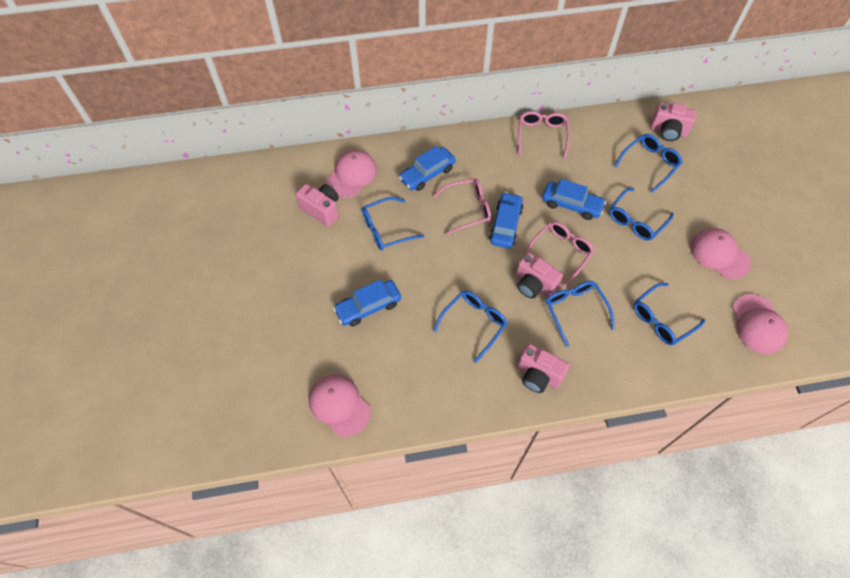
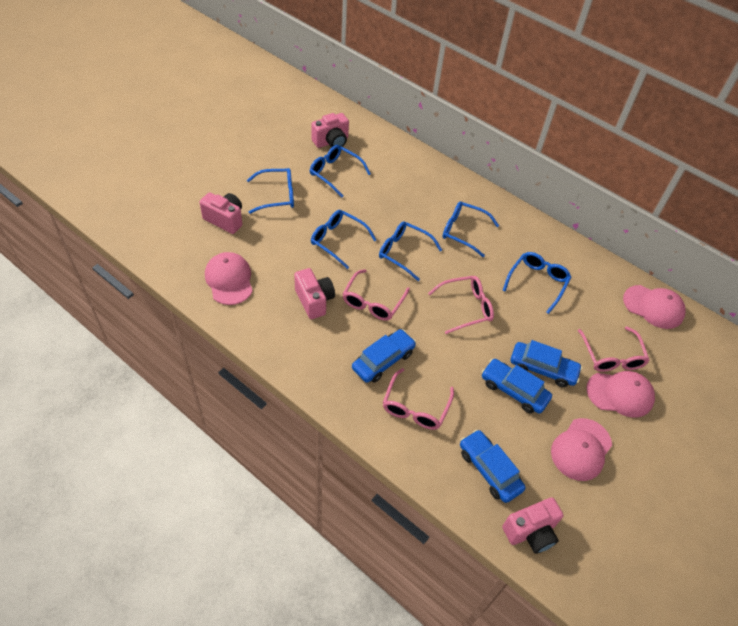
pink glasses: 3 -> 4

